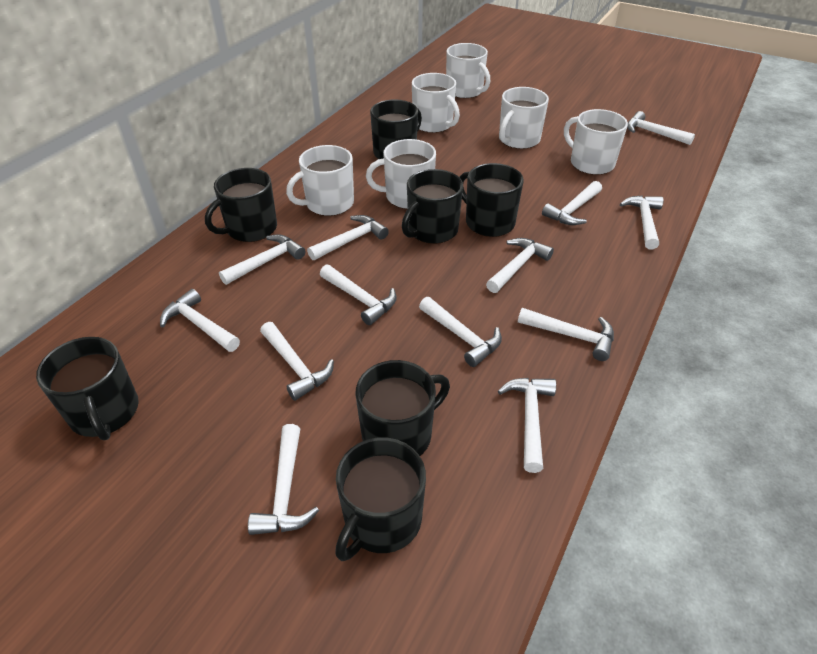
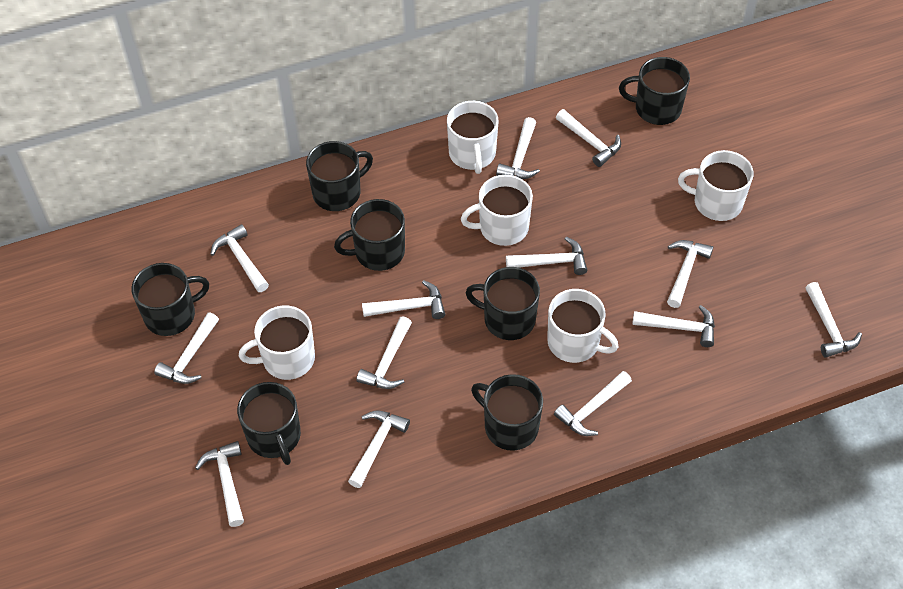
white mug: 6 -> 5

